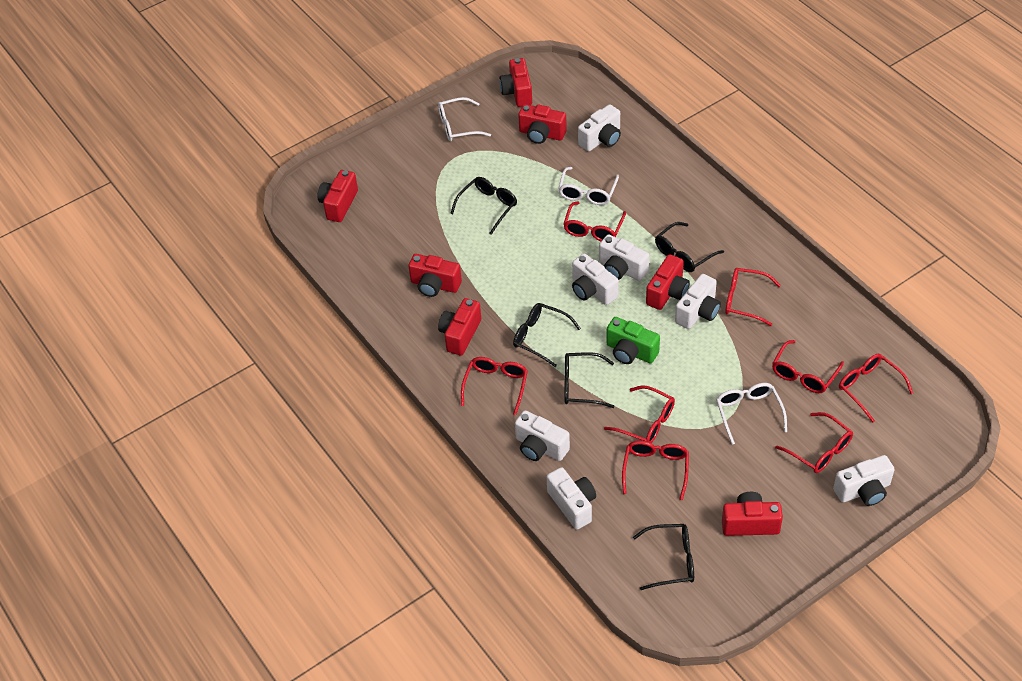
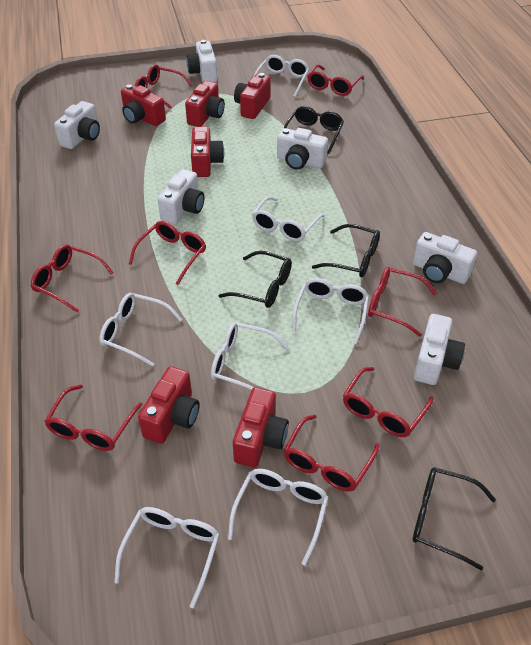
black glasses: 5 -> 4
green camera: 1 -> 0
red camera: 7 -> 6
white camera: 7 -> 6
white glasses: 3 -> 7

